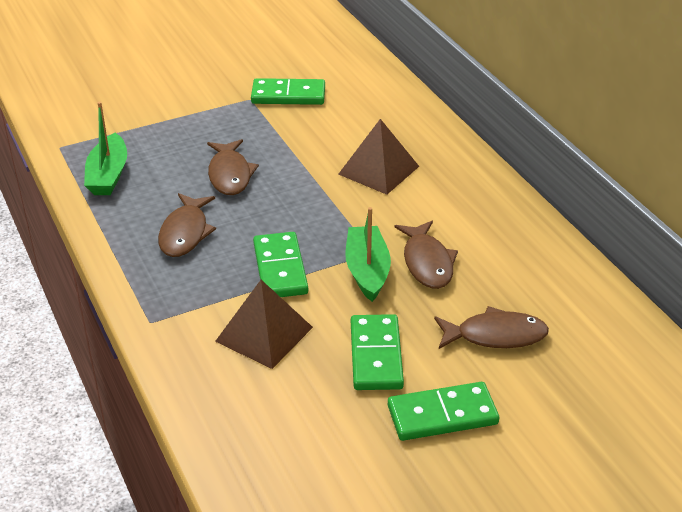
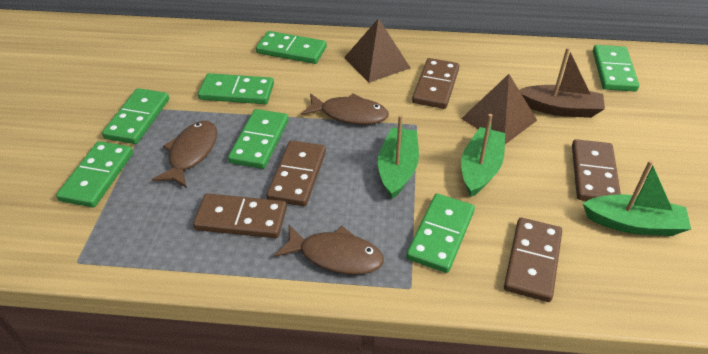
brown boat: 0 -> 1
brown domino: 0 -> 5
brown fish: 4 -> 3
green boat: 2 -> 3
green domino: 4 -> 7

